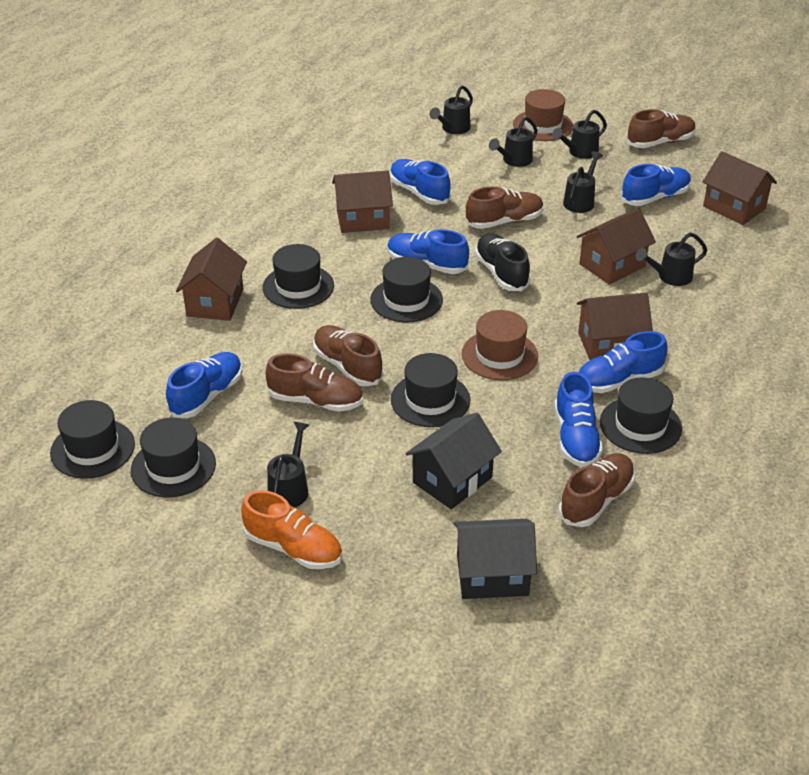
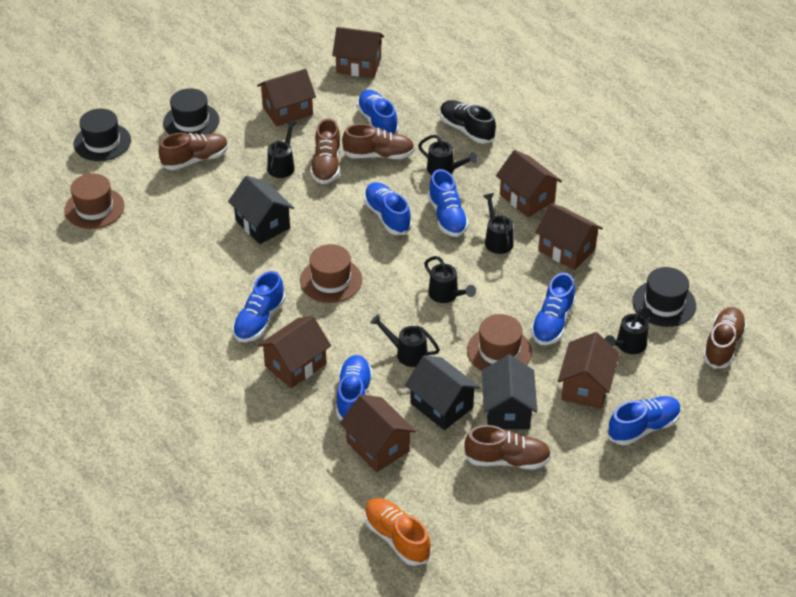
black hat: 6 -> 3
black house: 2 -> 3
blue shoe: 6 -> 7
brown hat: 2 -> 3
brown house: 5 -> 7

